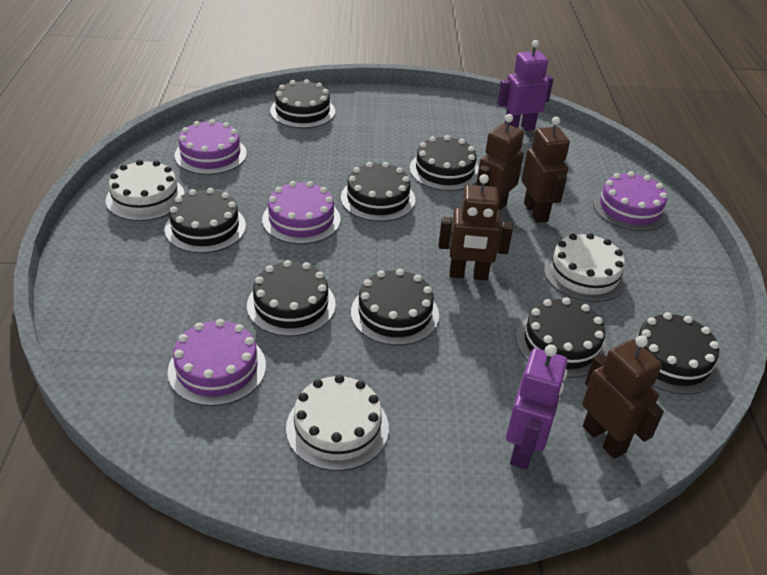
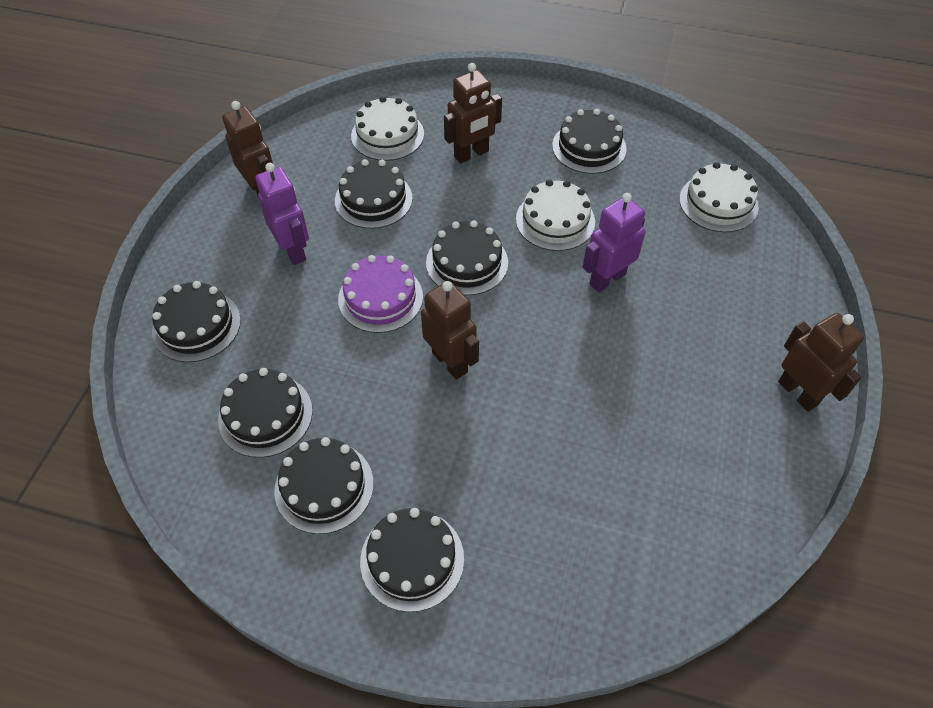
black cake: 8 -> 7
purple cake: 4 -> 1

